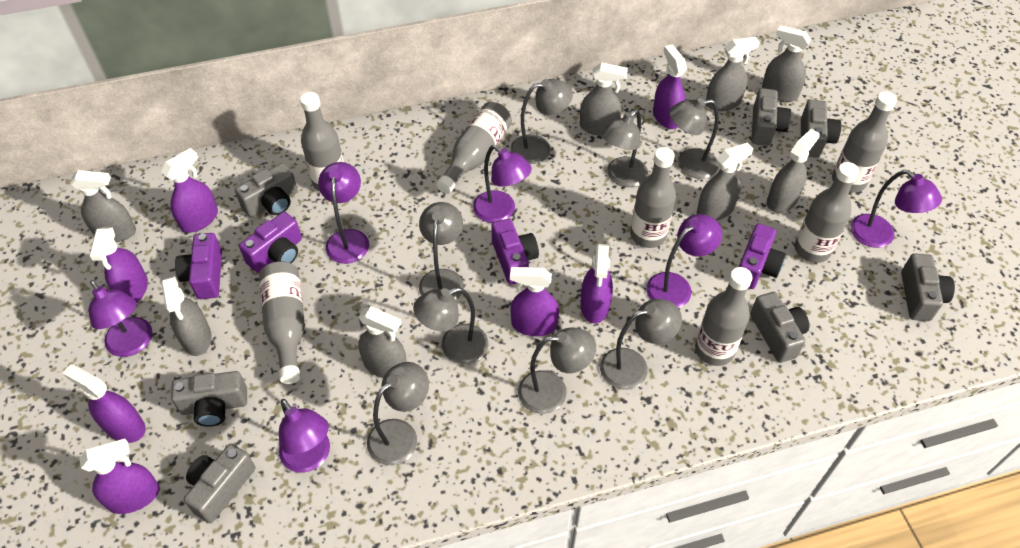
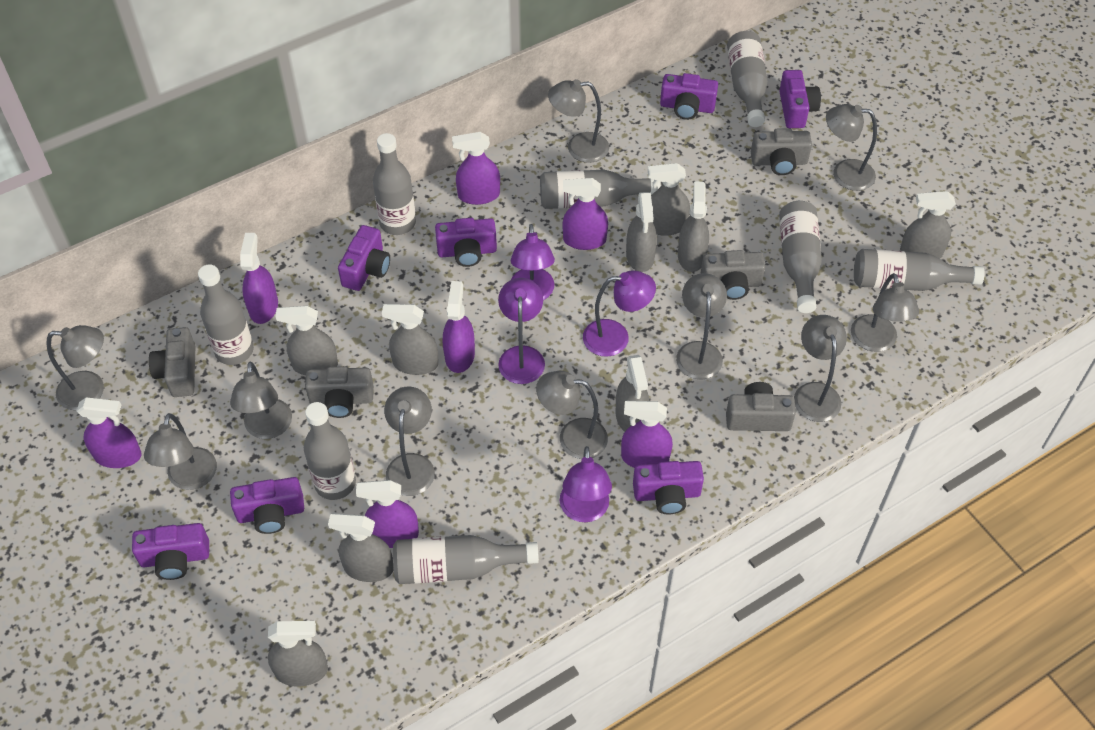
grey bottle: 7 -> 8
grey camera: 7 -> 5
grey lamp: 8 -> 10
grey spray bottle: 8 -> 9
purple camera: 4 -> 7
purple lamp: 6 -> 4

